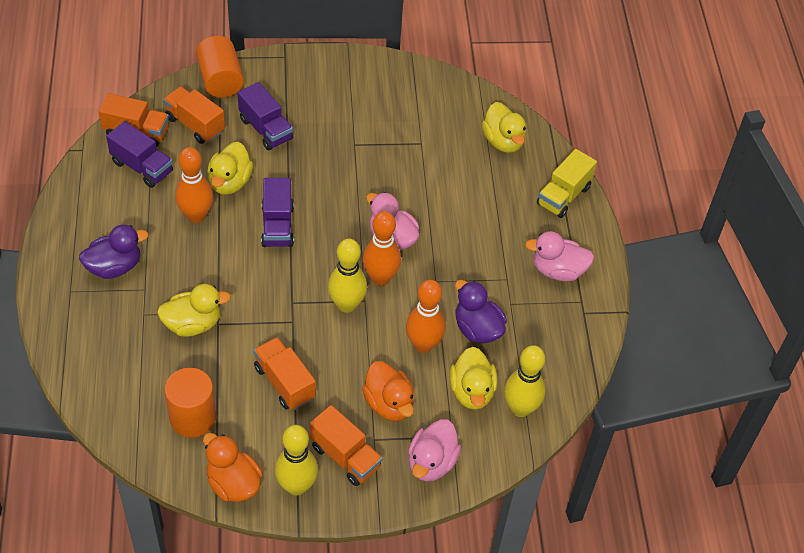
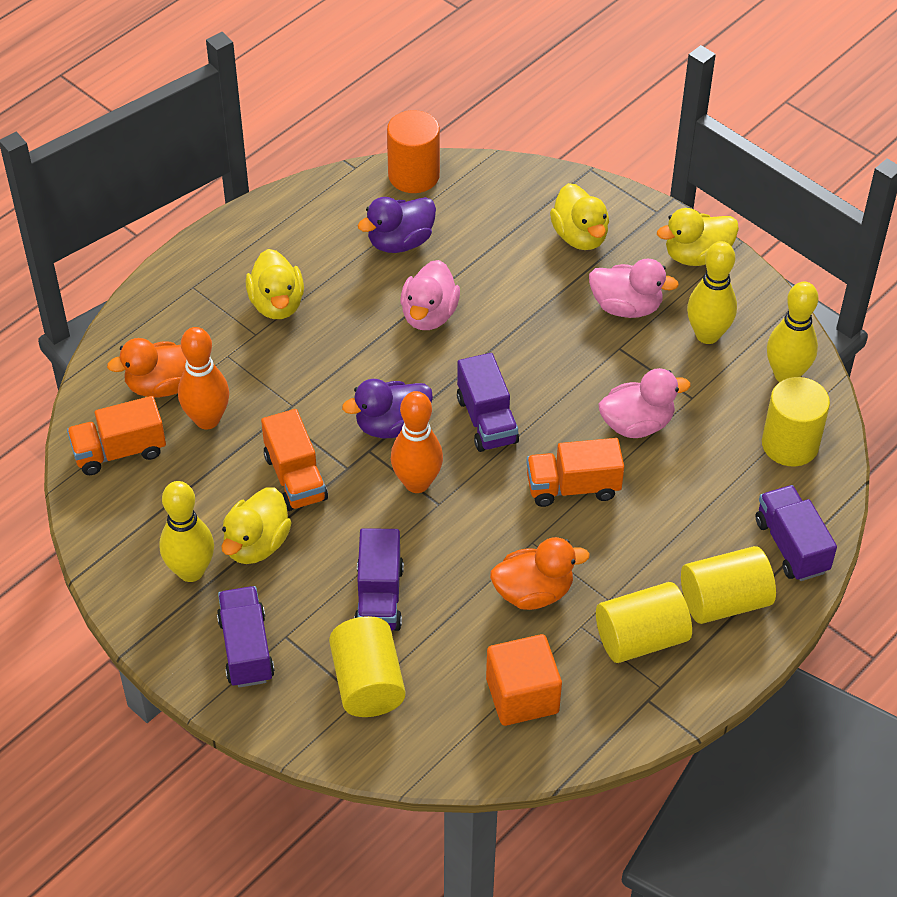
orange bowling pin: 3 -> 2
orange cube: 0 -> 1
orange cylinder: 2 -> 1
orange truck: 4 -> 3
purple truck: 3 -> 4
yellow cylinder: 0 -> 4
yellow truck: 1 -> 0

